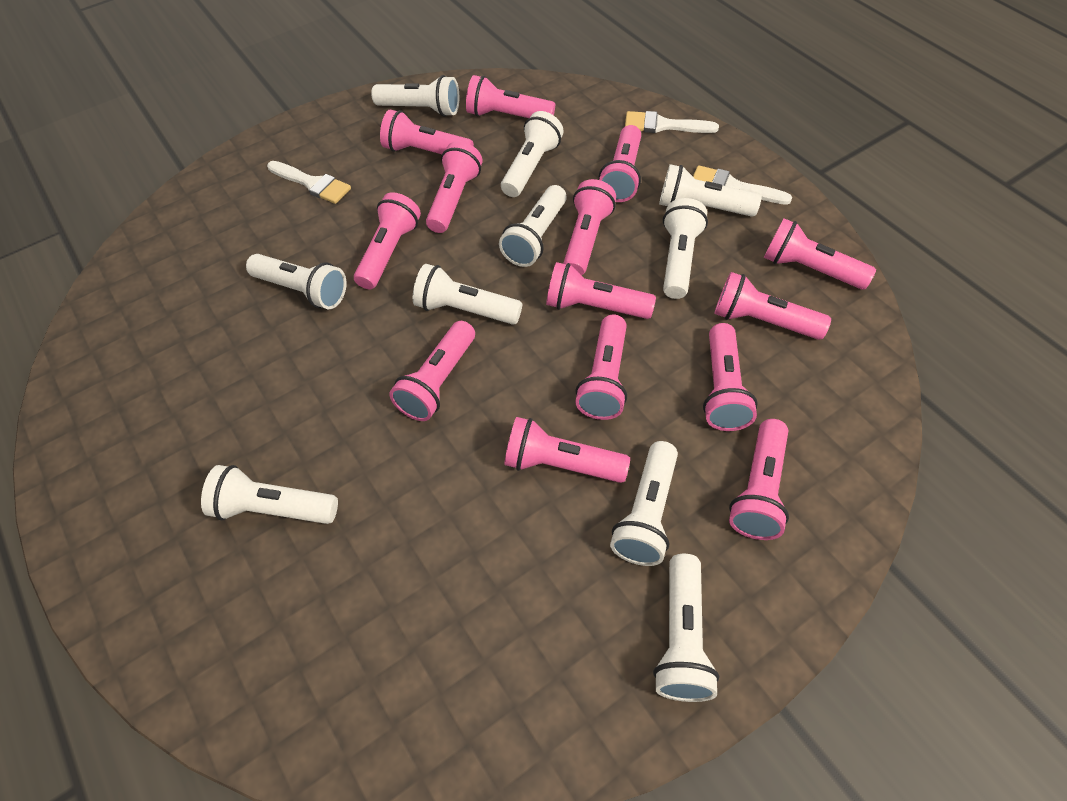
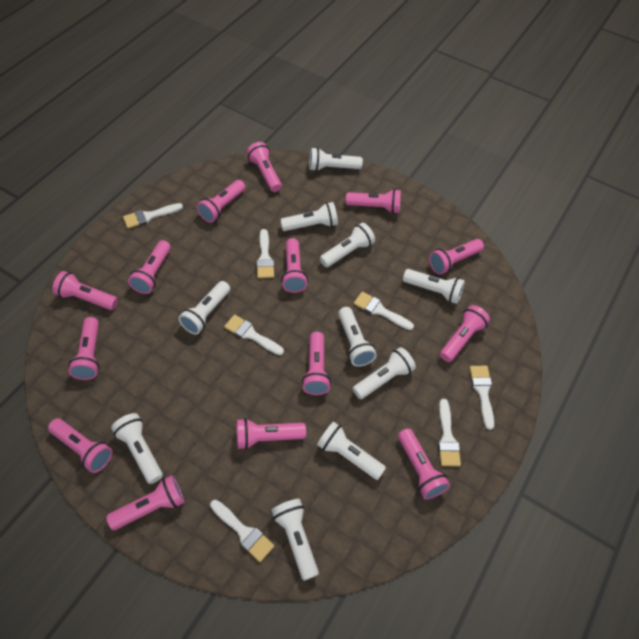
white brush: 3 -> 7

